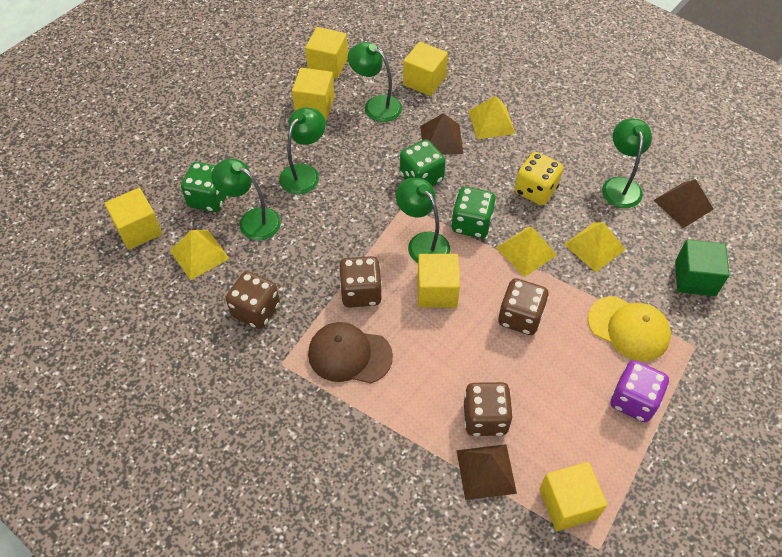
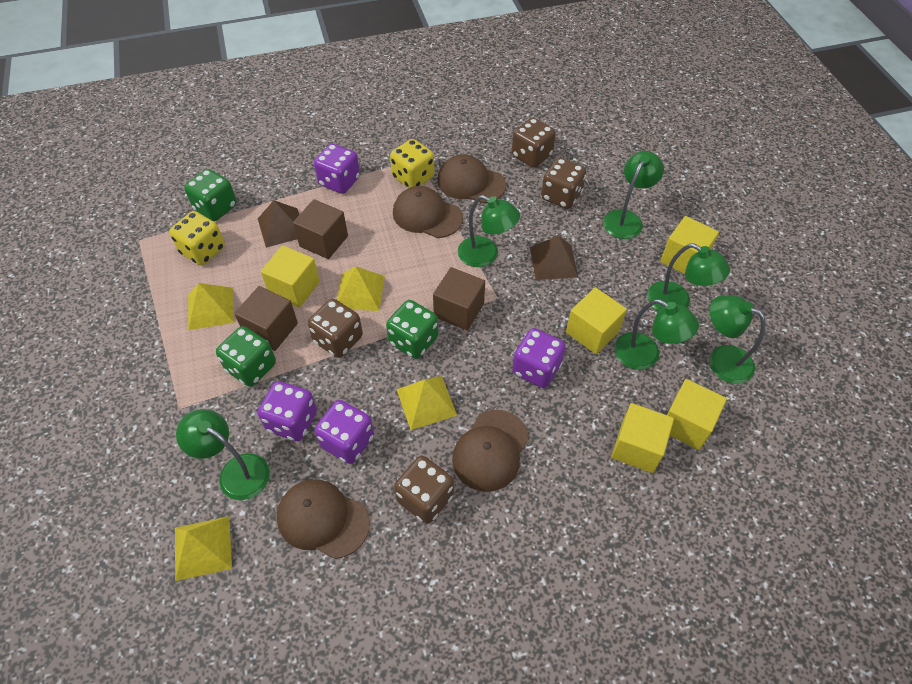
brown cap: 1 -> 4
brown cube: 0 -> 3
brown pyramid: 3 -> 2
green cube: 1 -> 0
green lamp: 5 -> 6
purple dice: 1 -> 4
yellow cap: 1 -> 0
yellow cube: 6 -> 5
yellow dice: 1 -> 2

